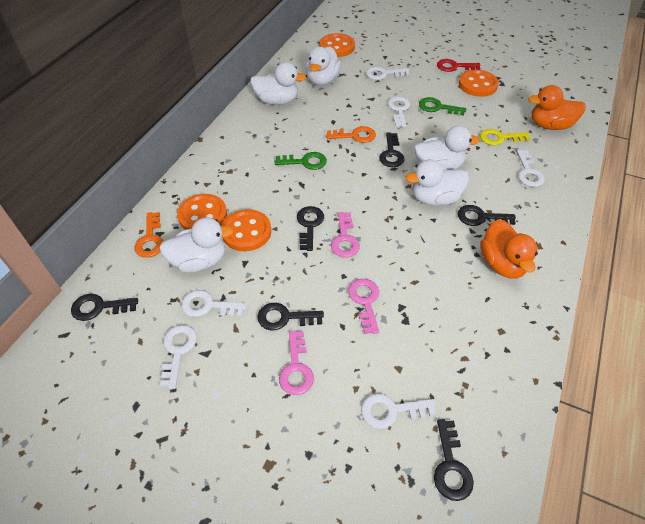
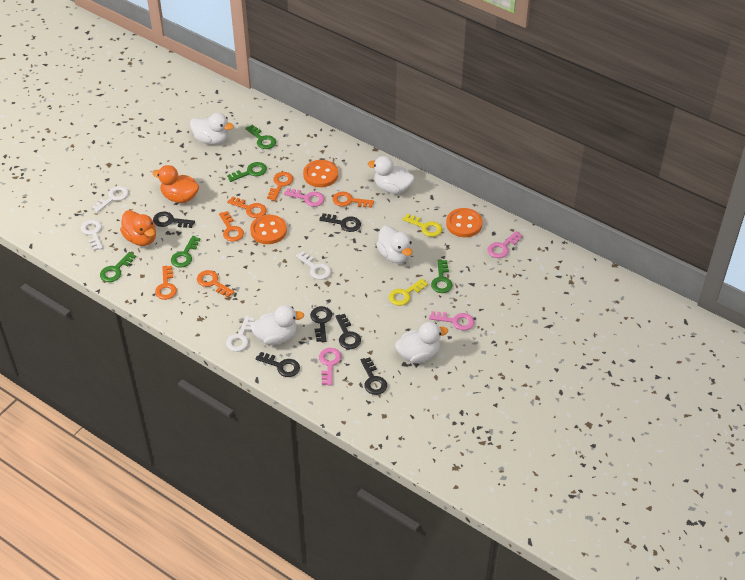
green key: 2 -> 5
orange button: 4 -> 3
orange key: 2 -> 6
pink key: 3 -> 4
red key: 1 -> 0
white key: 6 -> 4
yellow key: 1 -> 2

